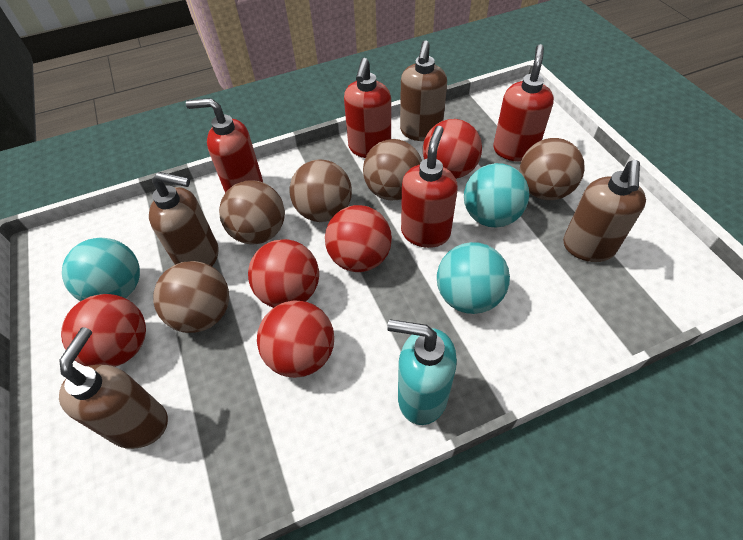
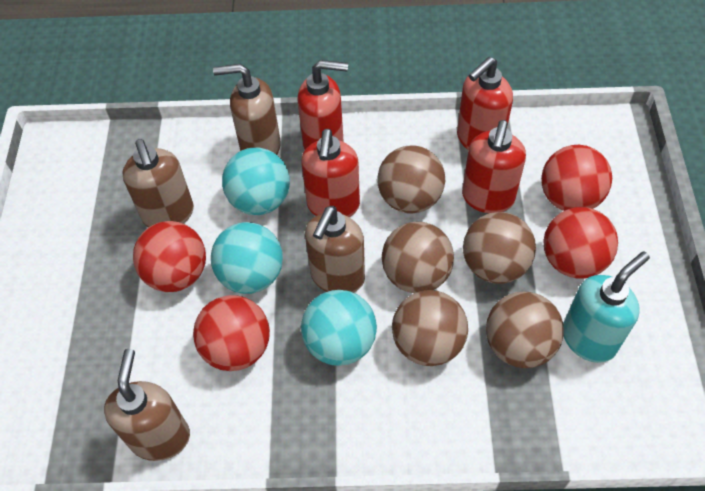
red ball: 5 -> 4

